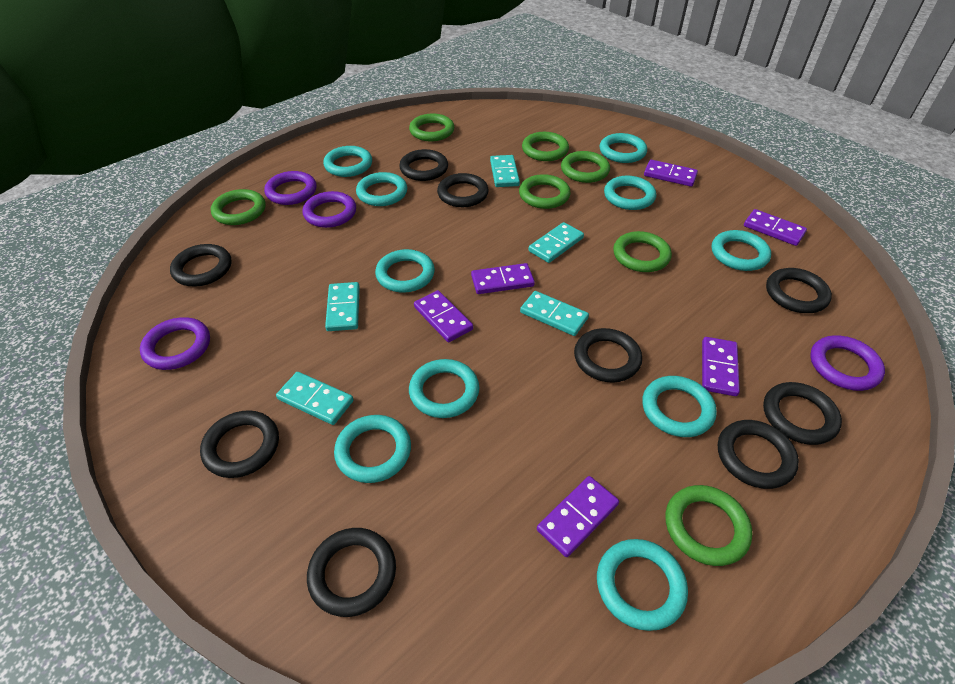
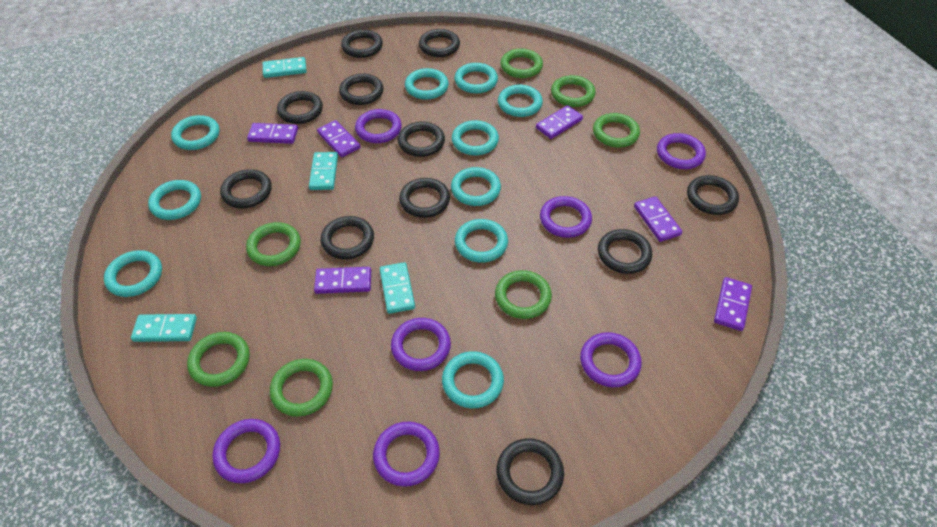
black ring: 9 -> 11
purple ring: 4 -> 7
turquoise domino: 5 -> 4

